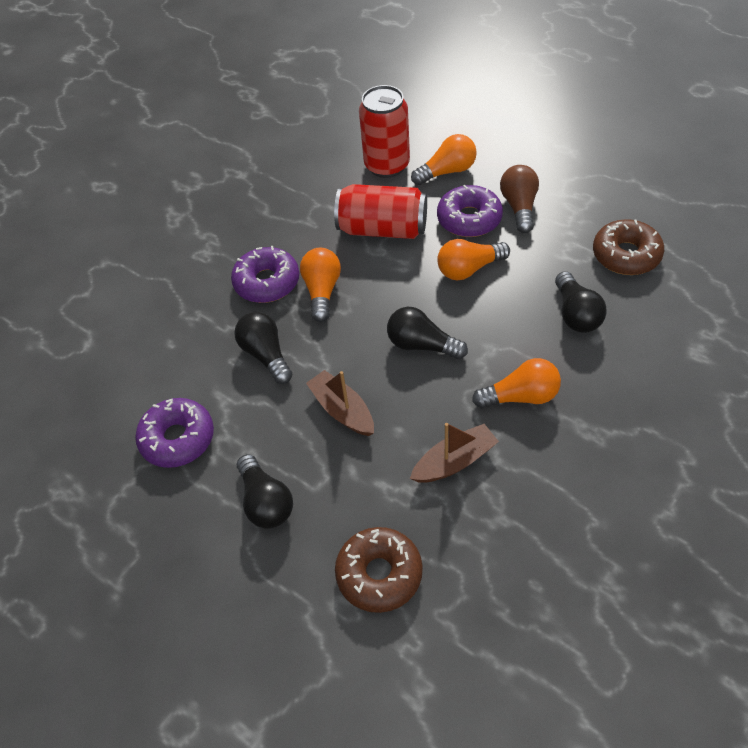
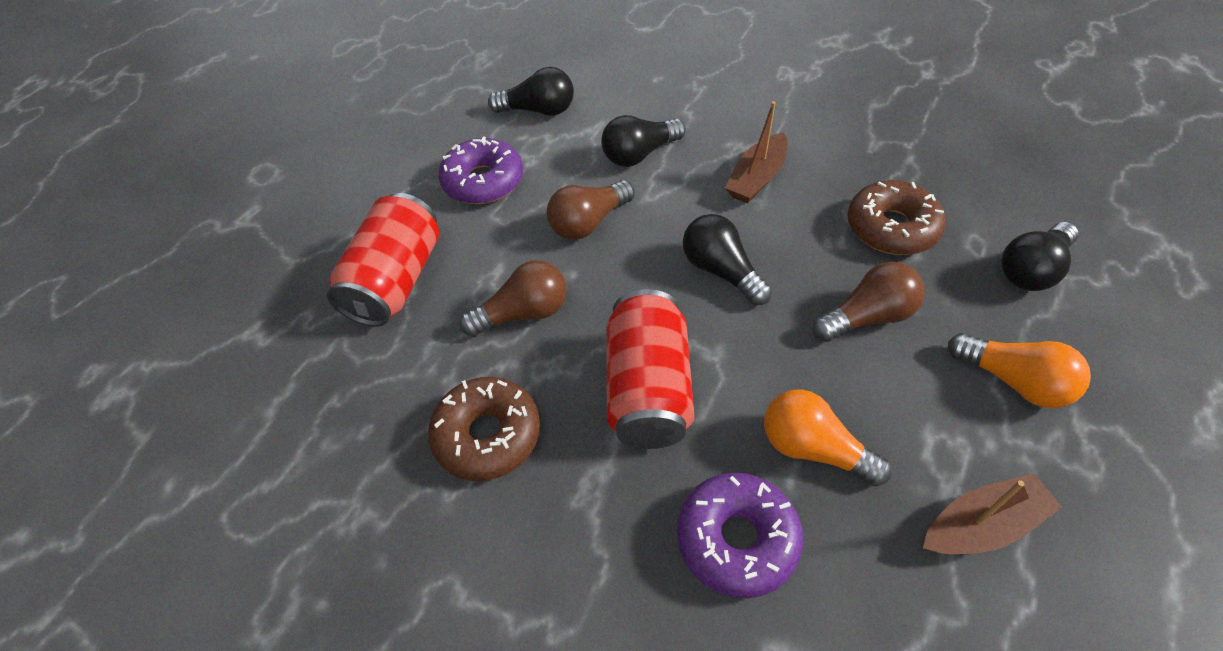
brown light bulb: 1 -> 3
orange light bulb: 4 -> 2
purple donut: 3 -> 2

